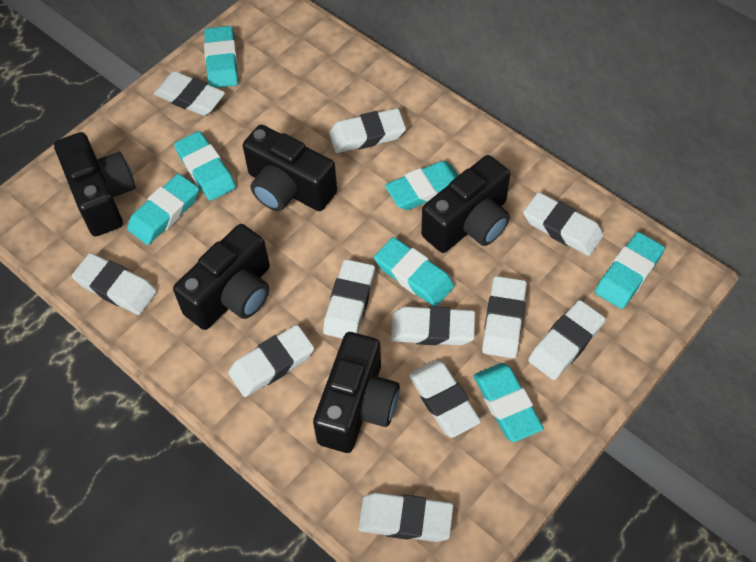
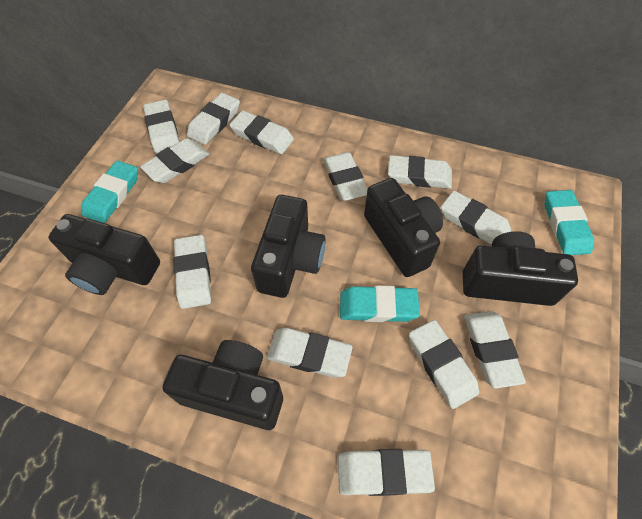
turquoise eraser: 7 -> 3
white eraser: 11 -> 12

